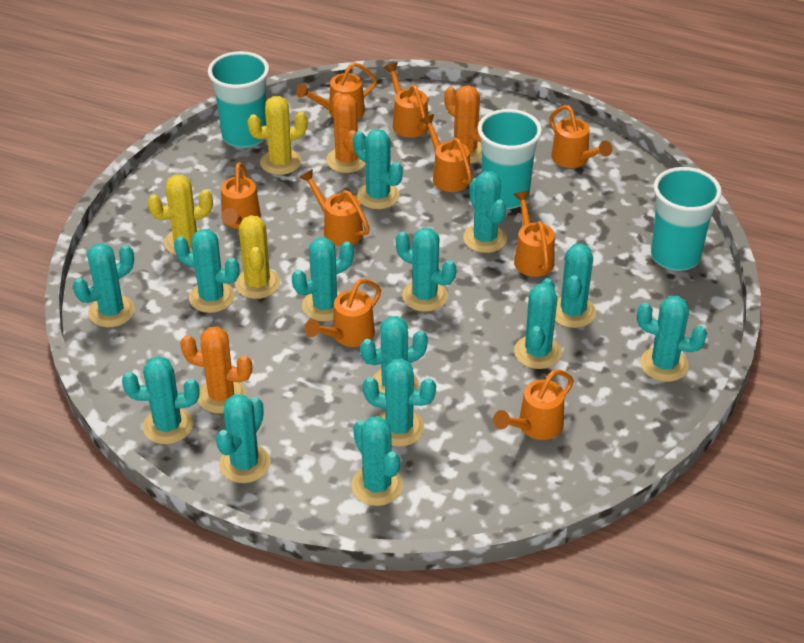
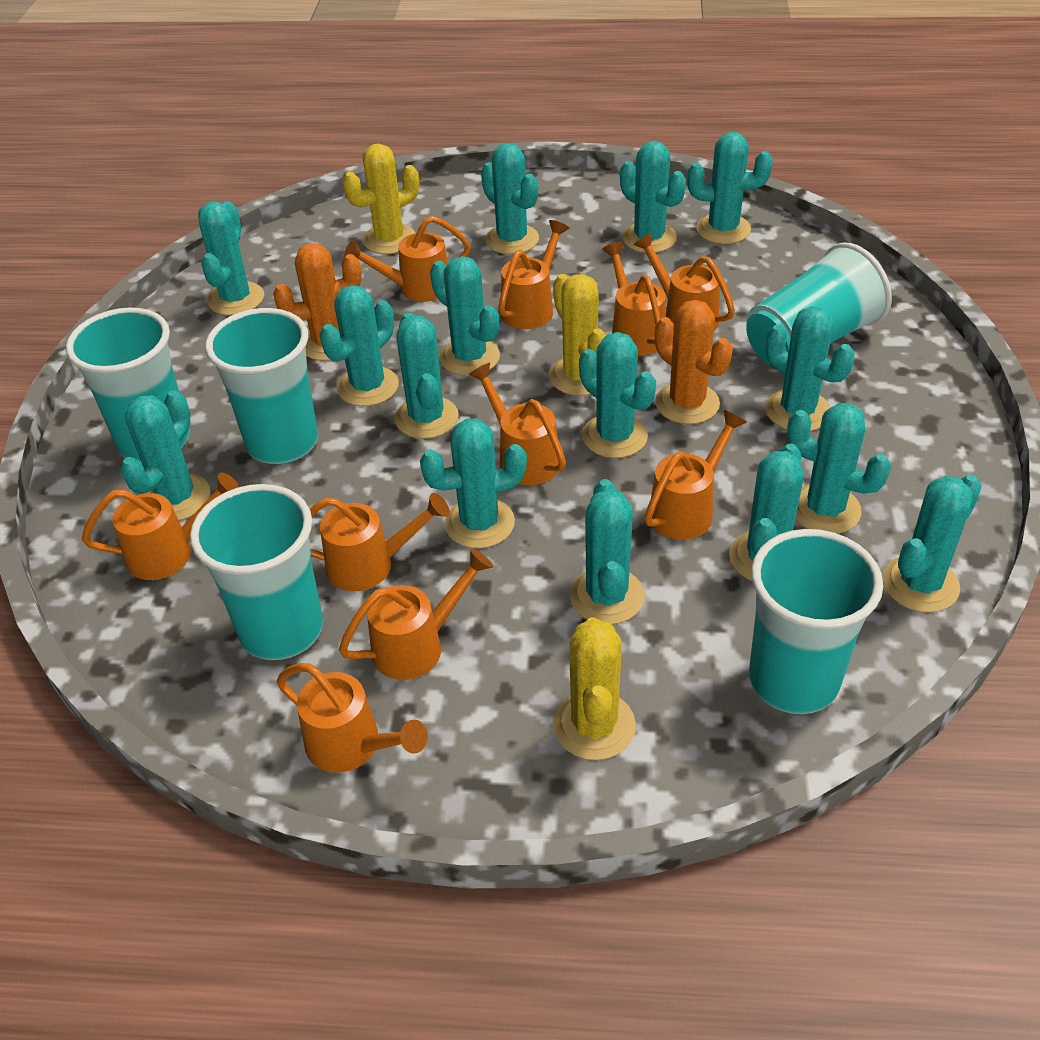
orange cactus: 3 -> 2
orange watering can: 9 -> 10
turquoise cactus: 14 -> 15
turquoise cup: 3 -> 5

